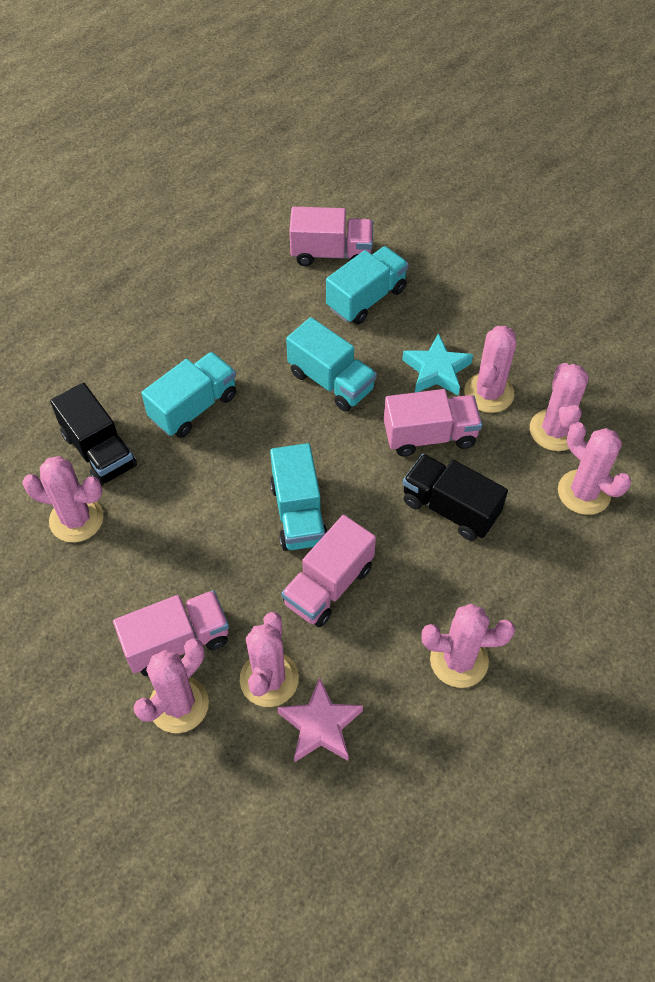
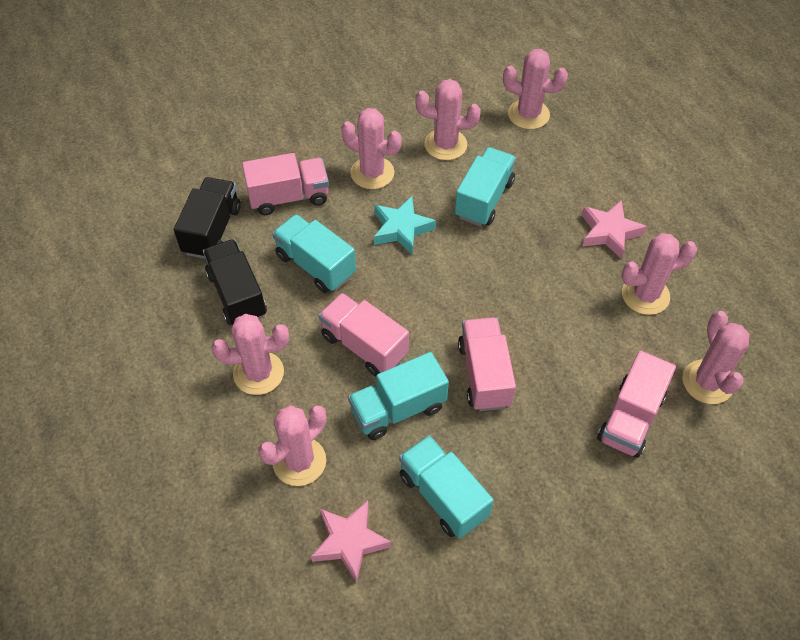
pink star: 1 -> 2

